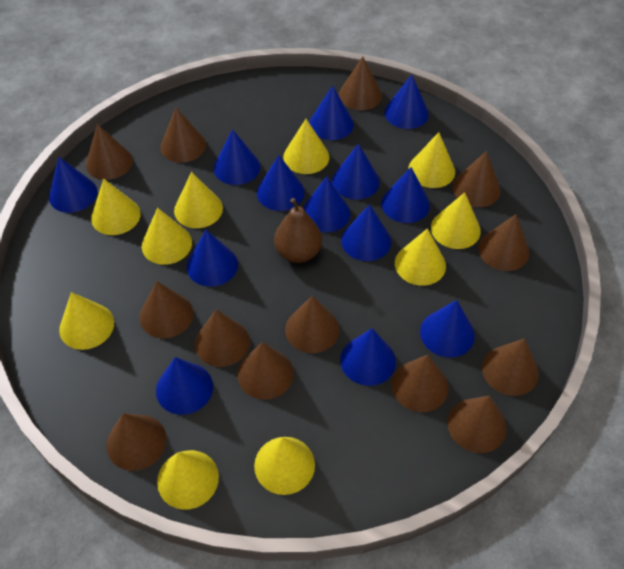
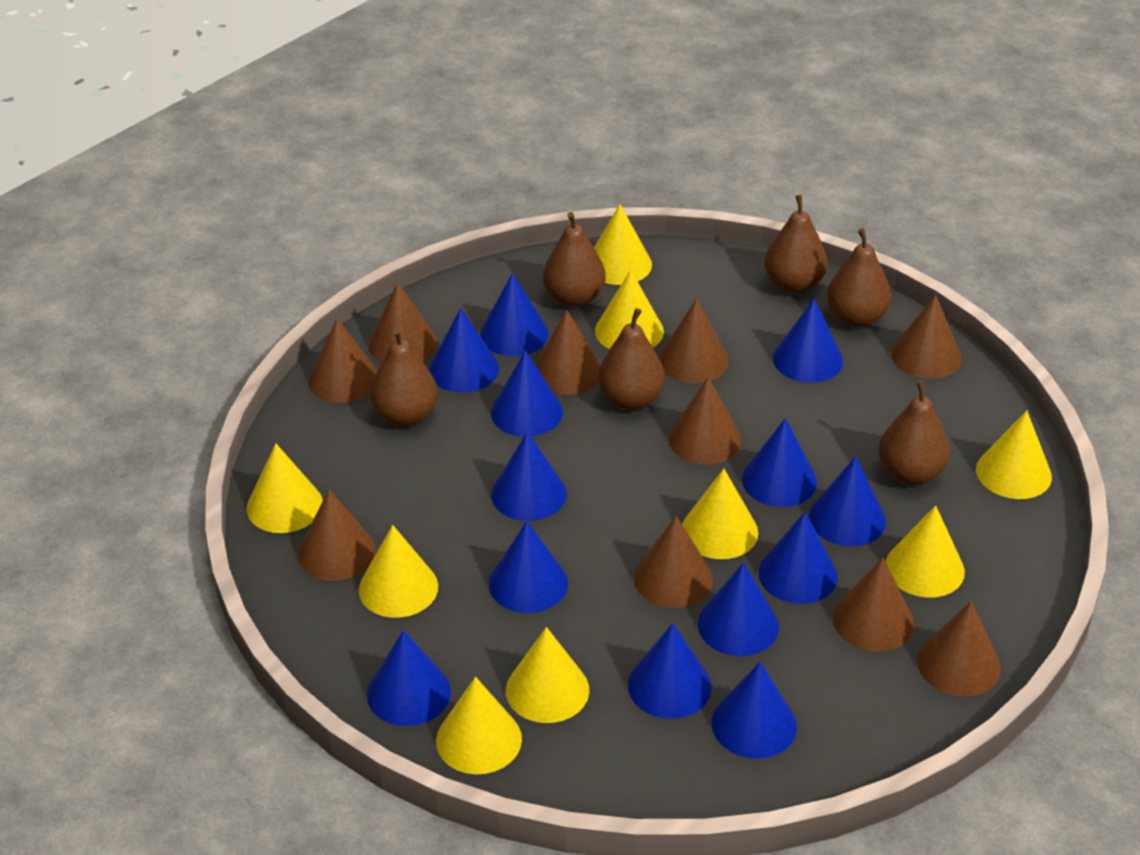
brown cone: 13 -> 10
brown pear: 1 -> 6
yellow cone: 10 -> 9

